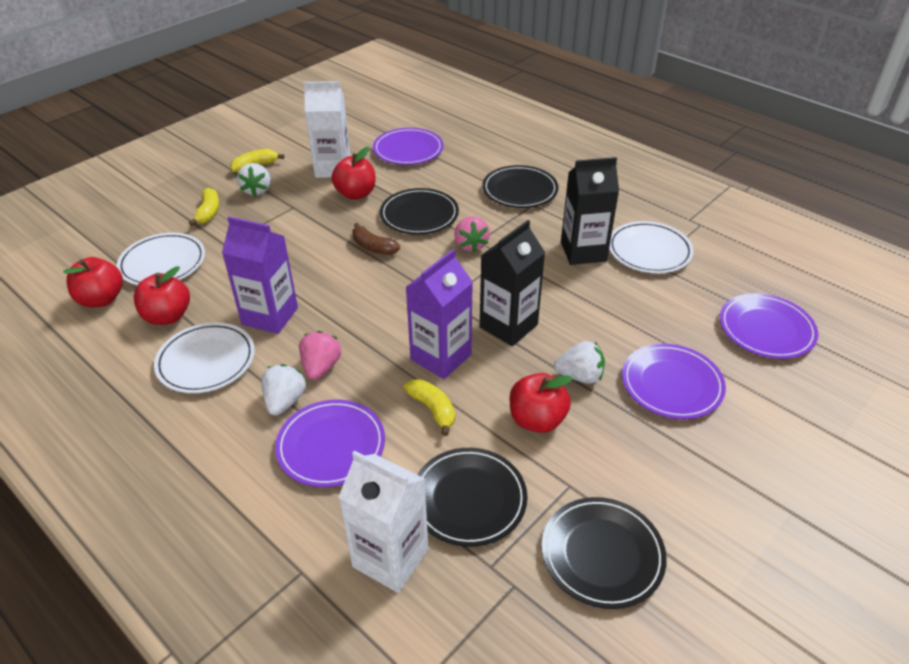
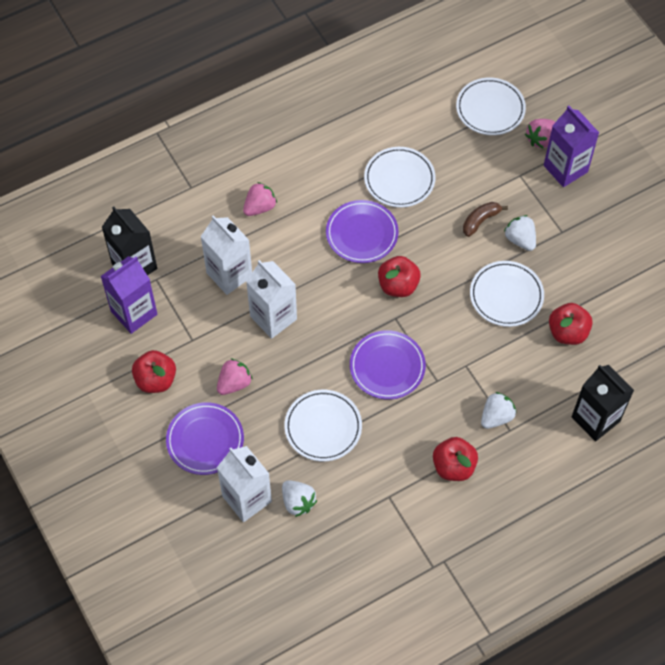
black plate: 4 -> 0
pink strawberry: 2 -> 3
purple plate: 4 -> 3
white carton: 2 -> 3
white plate: 3 -> 4
yellow banana: 3 -> 0

